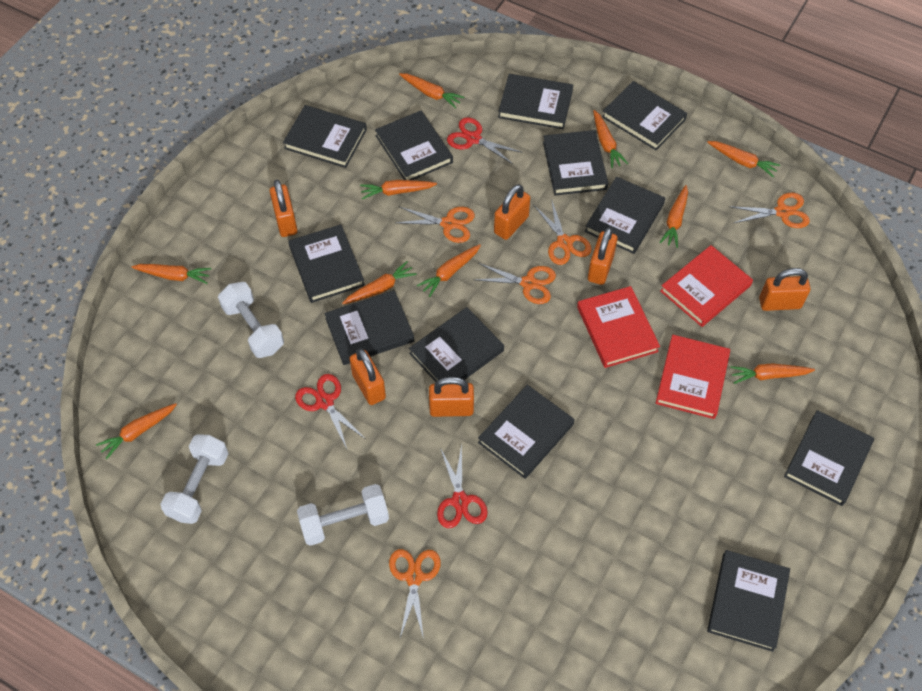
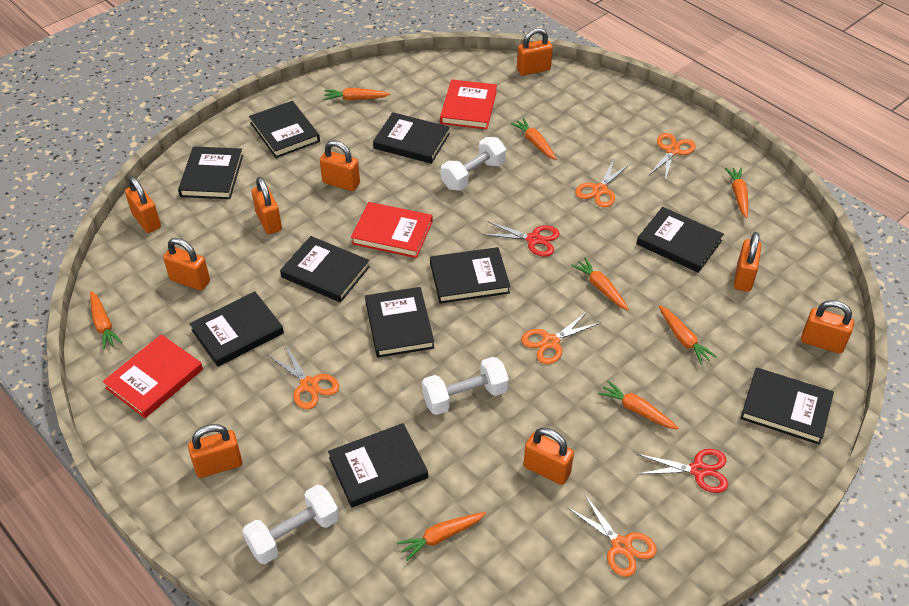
black book: 12 -> 10
orange carrot: 10 -> 8
orange padlock: 6 -> 9
red scissors: 3 -> 2

